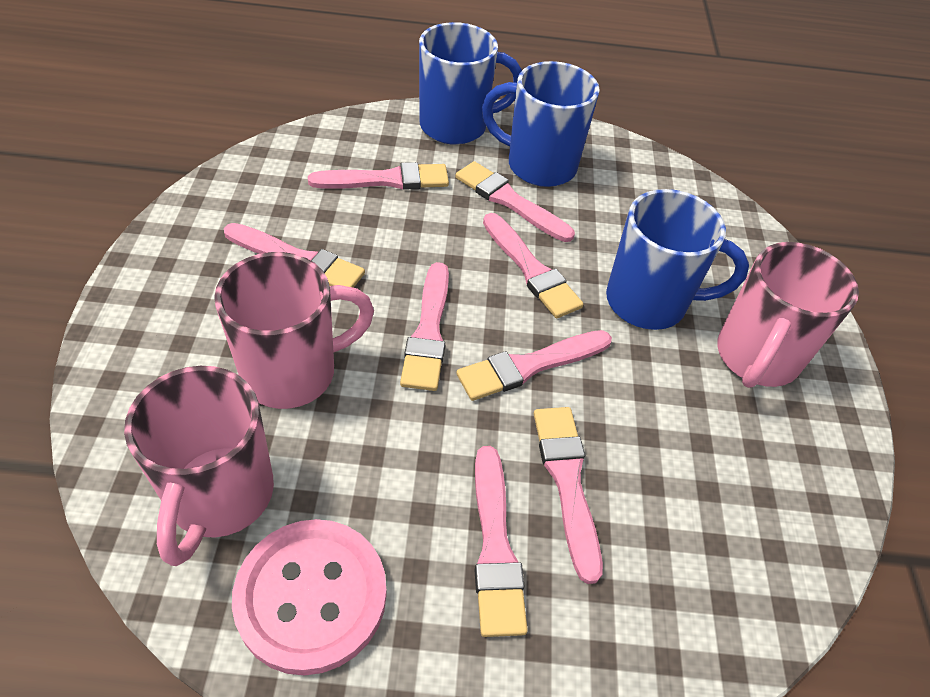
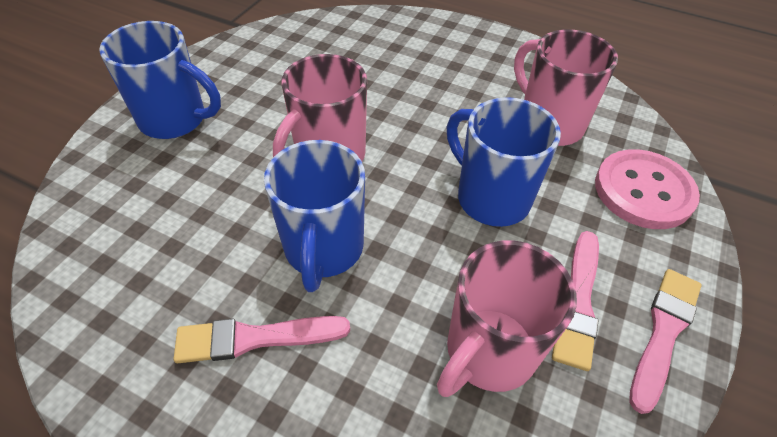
pink brush: 8 -> 3

